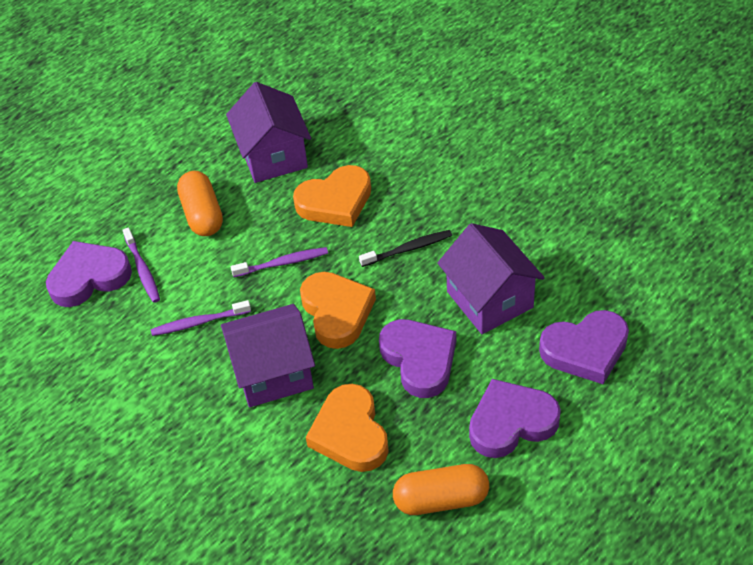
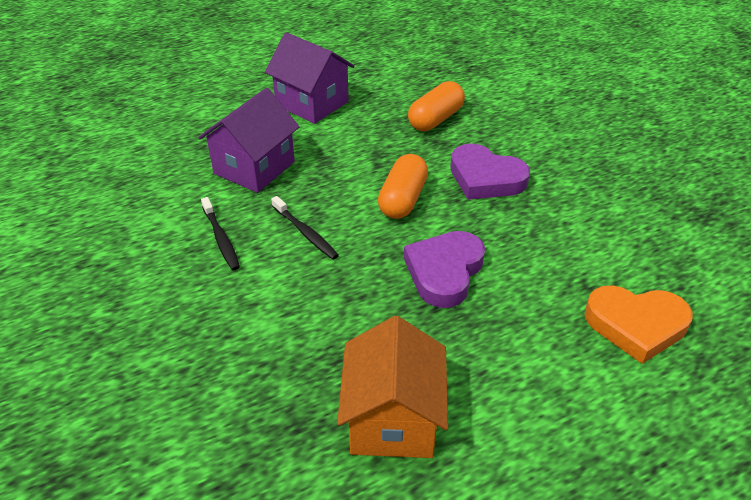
black toothbrush: 1 -> 2
orange heart: 3 -> 1
orange house: 0 -> 1
purple heart: 4 -> 2
purple house: 3 -> 2
purple toothbrush: 3 -> 0

